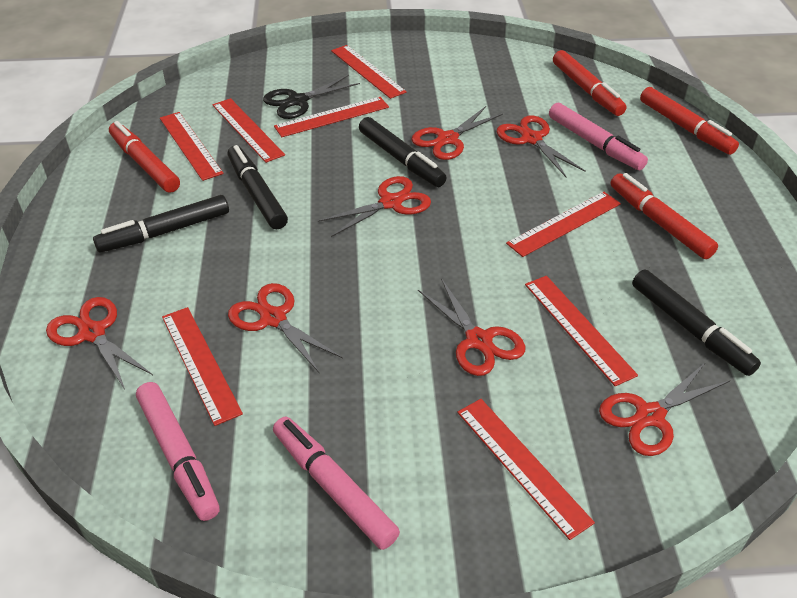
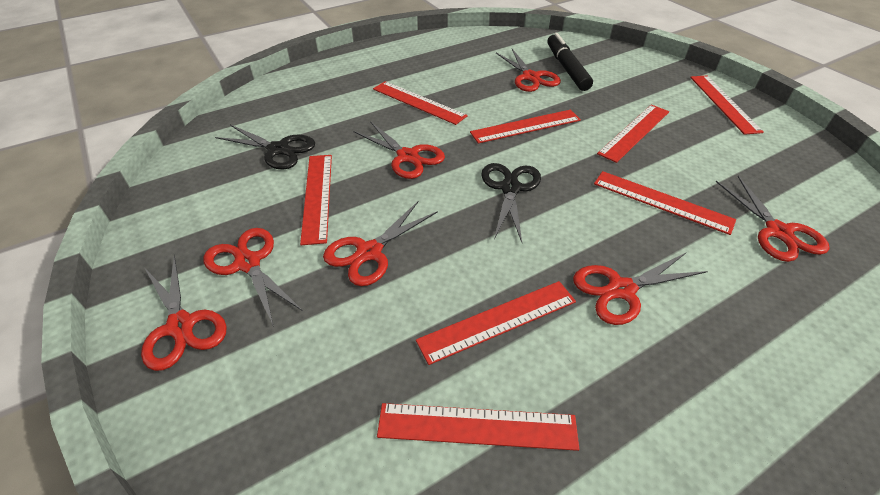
black marker: 4 -> 1
black scissors: 1 -> 2
pink marker: 3 -> 0
red marker: 4 -> 0

